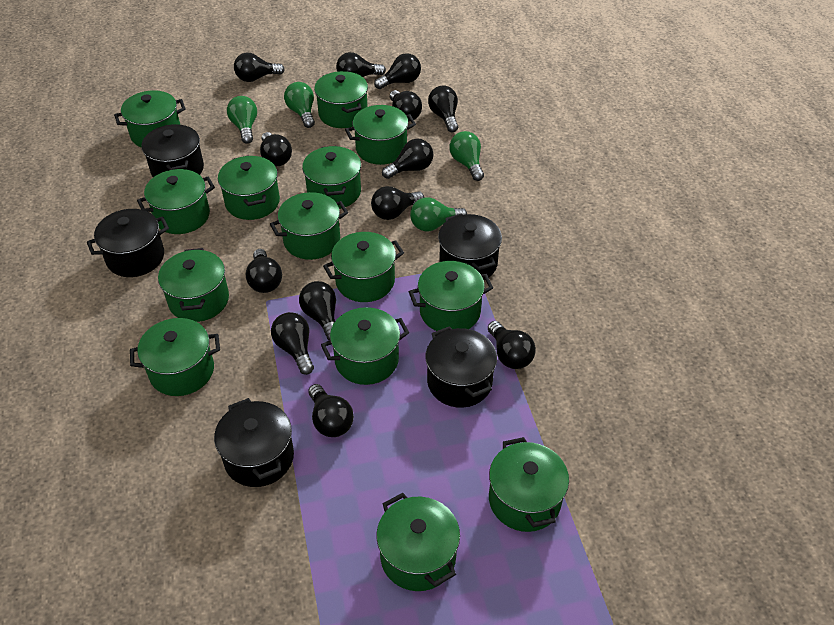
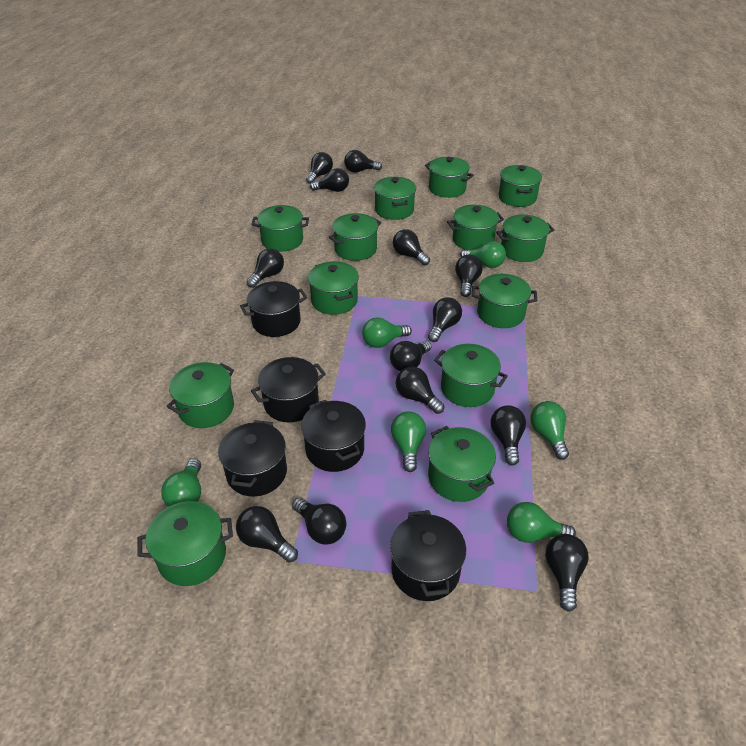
green light bulb: 4 -> 6
green pot: 14 -> 13

